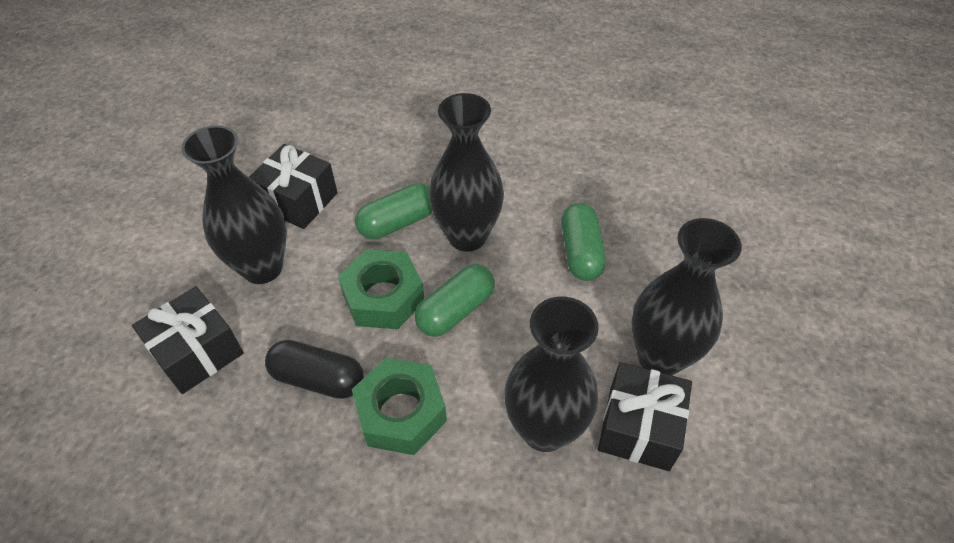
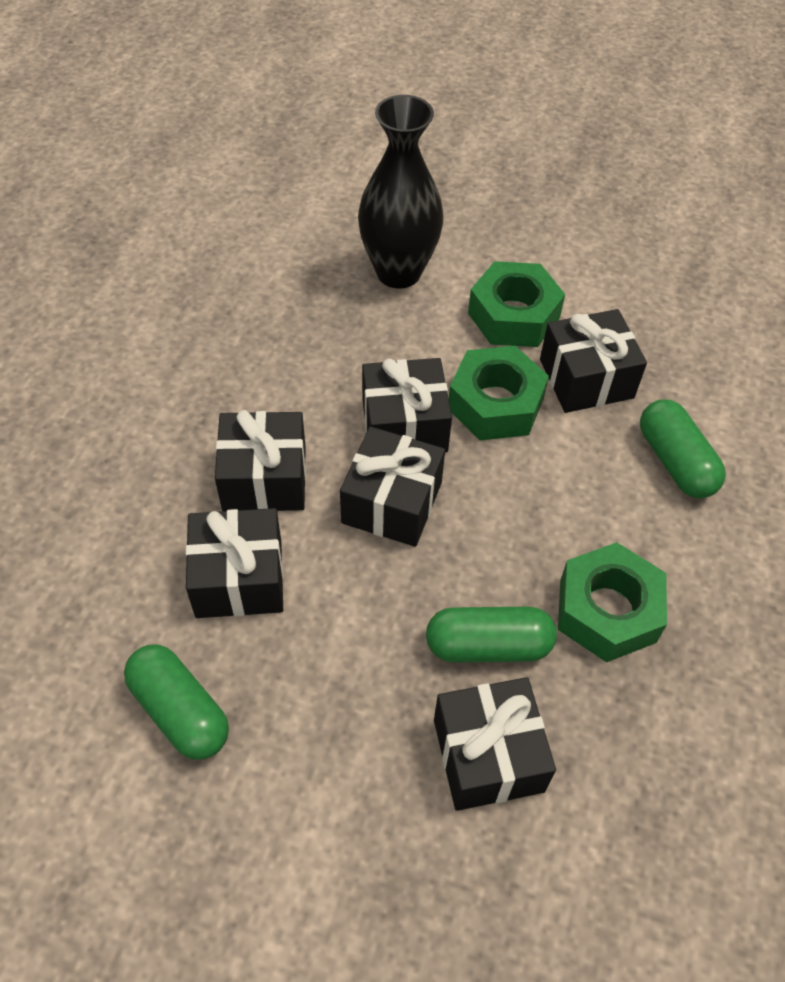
black capsule: 1 -> 0
black gift: 3 -> 6
black vase: 4 -> 1
green nut: 2 -> 3

